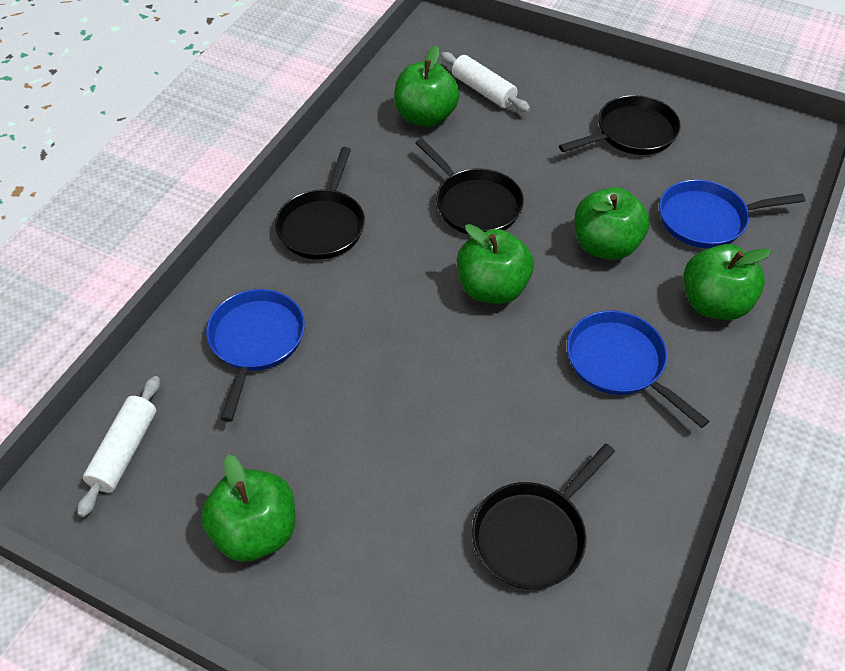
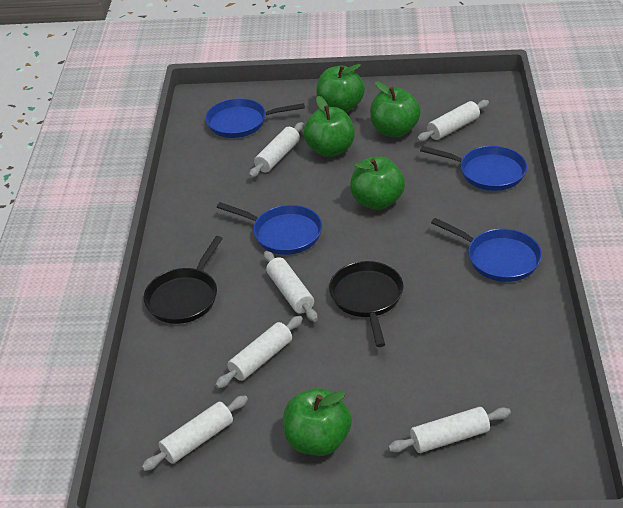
black pan: 4 -> 2
blue pan: 3 -> 4
white rolling pin: 2 -> 6

